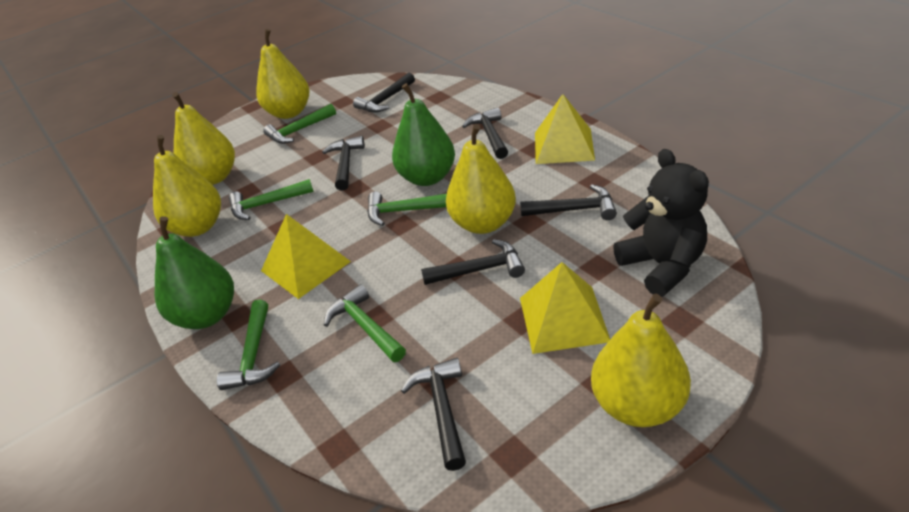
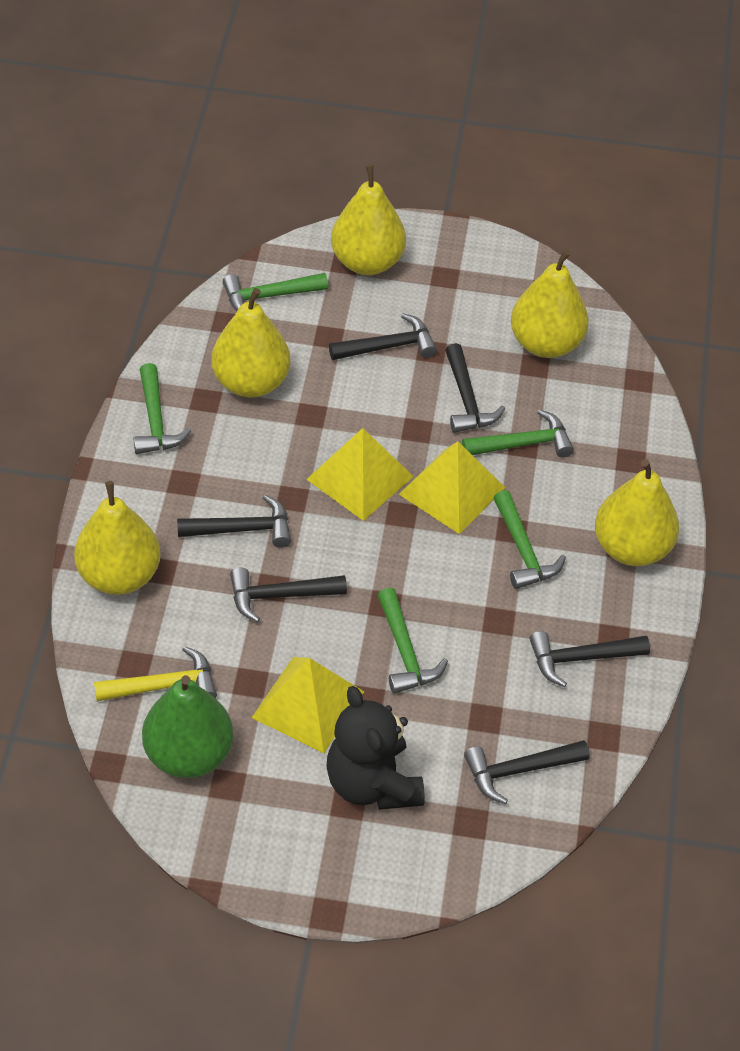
green pear: 2 -> 1
yellow hammer: 0 -> 1

